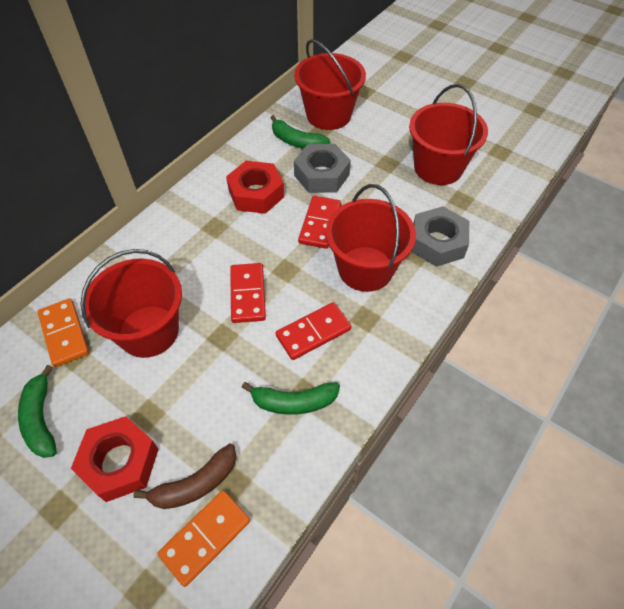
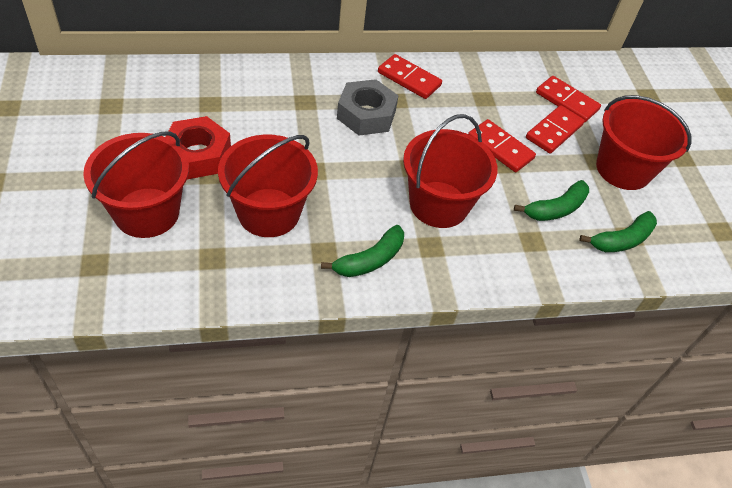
brown banana: 1 -> 0
grey nut: 2 -> 1
orange domino: 2 -> 0
red domino: 3 -> 4
red nut: 2 -> 1

